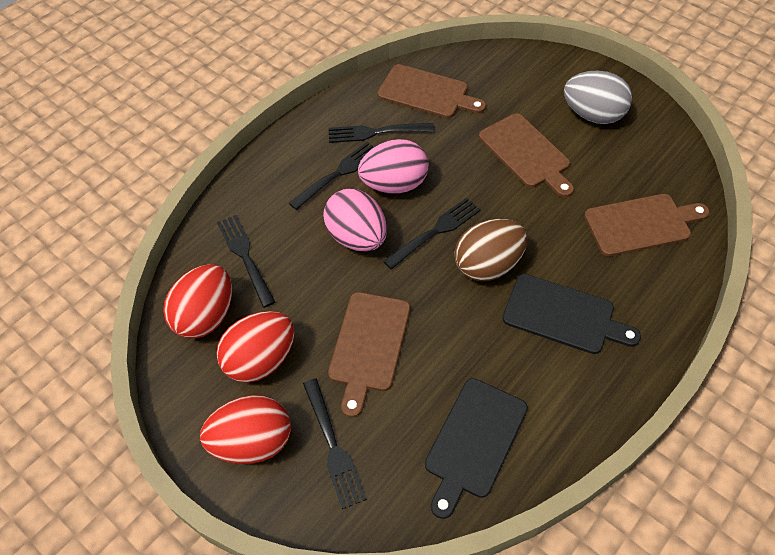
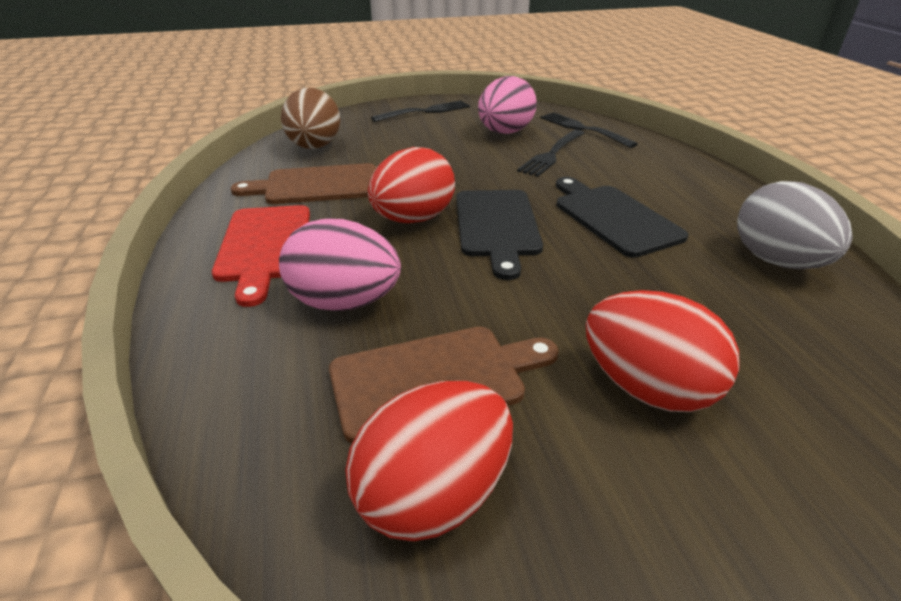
black fork: 5 -> 3
brown cutting board: 4 -> 2
red cutting board: 0 -> 1

